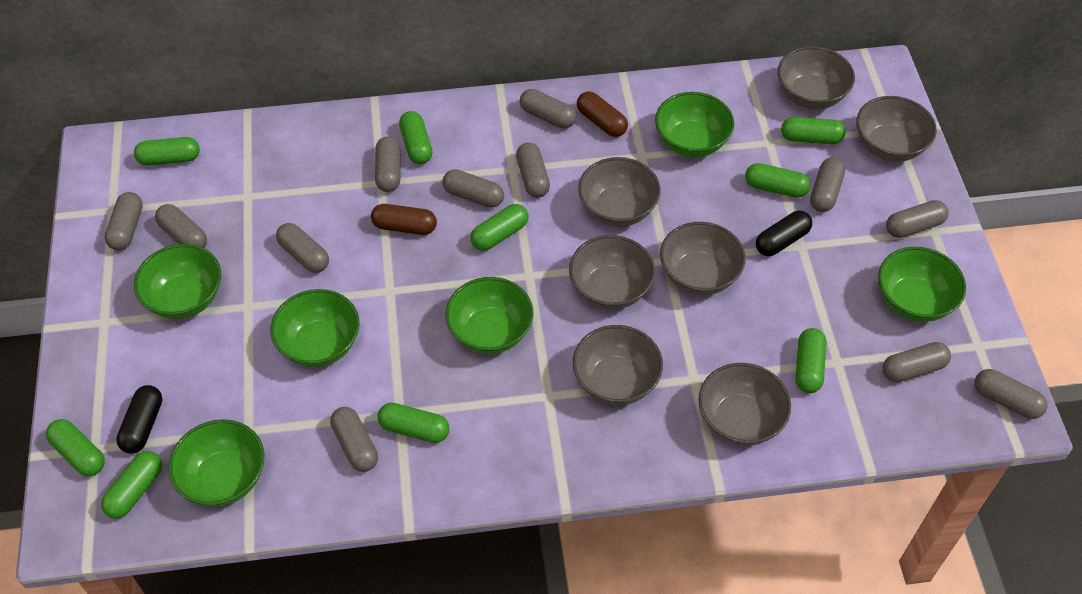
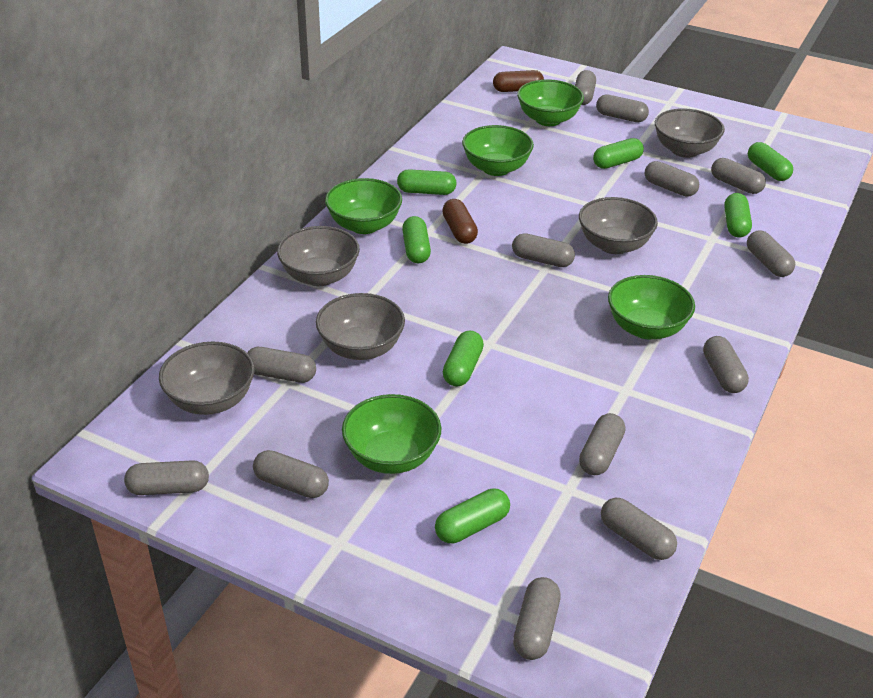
black capsule: 2 -> 0
green bowl: 6 -> 5
green capsule: 9 -> 7
grey bowl: 7 -> 5
grey capsule: 12 -> 13

